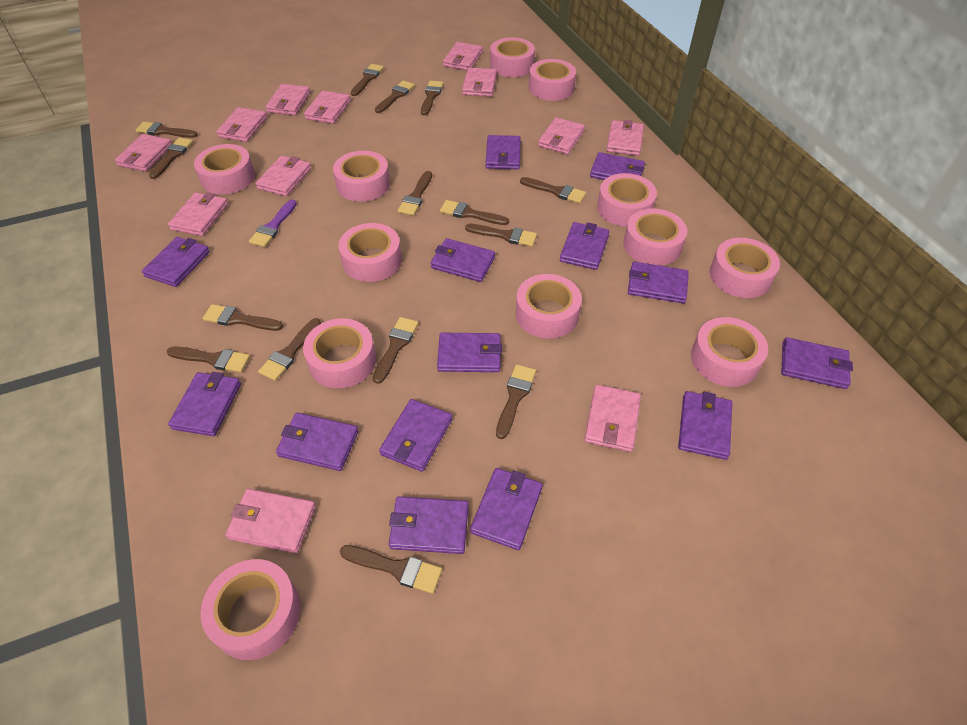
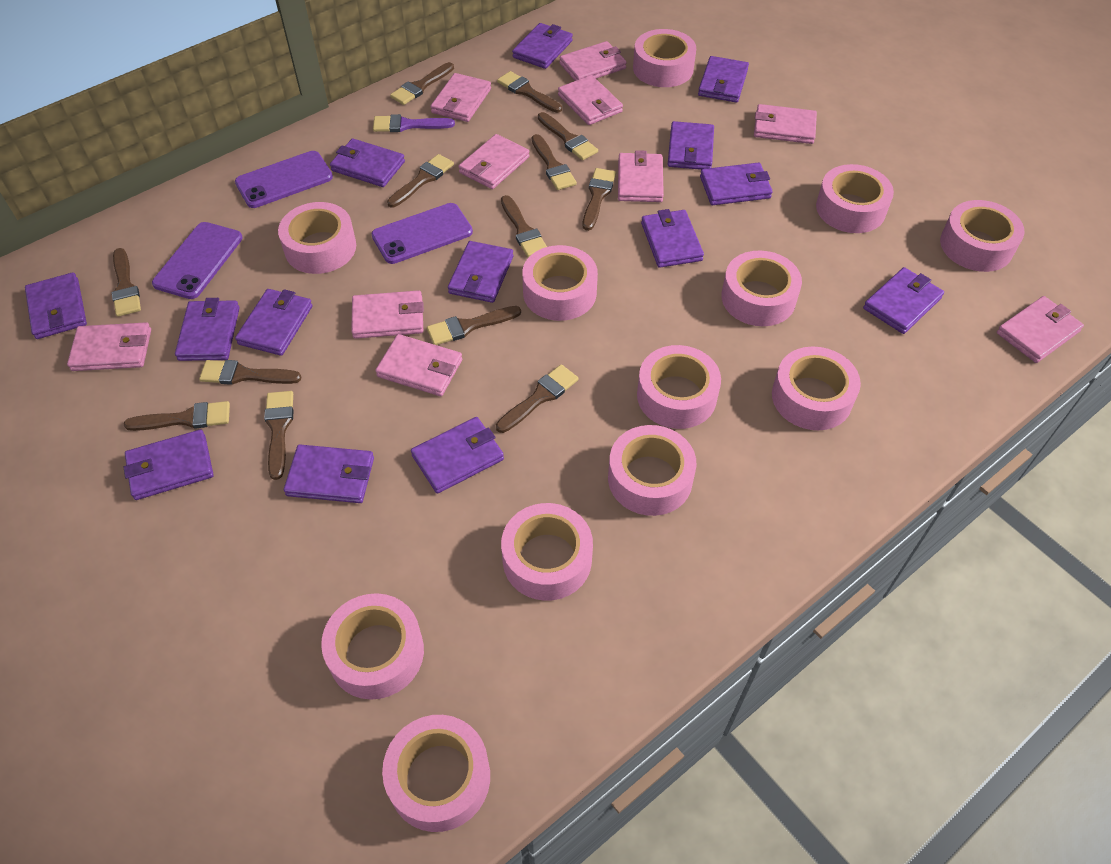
brown brush: 15 -> 13
pink wallet: 12 -> 10
purple phone: 0 -> 3

